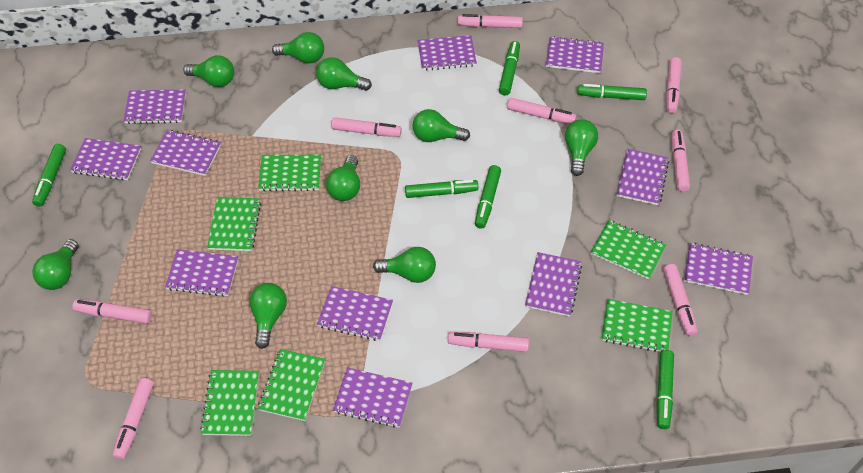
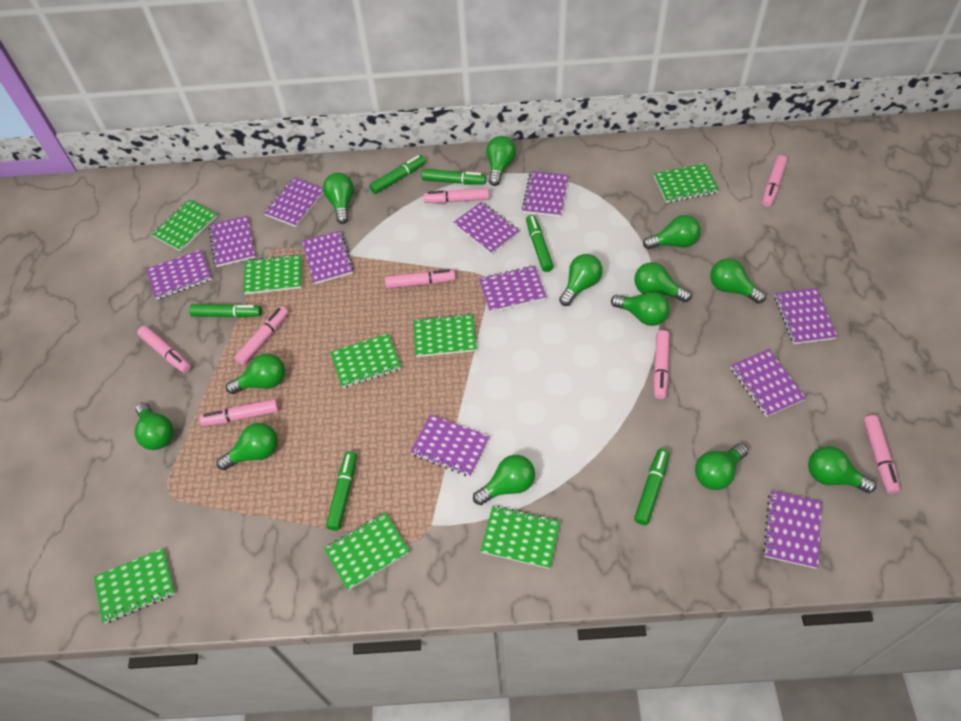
green light bulb: 9 -> 13
green notebook: 6 -> 8
pink marker: 9 -> 8

